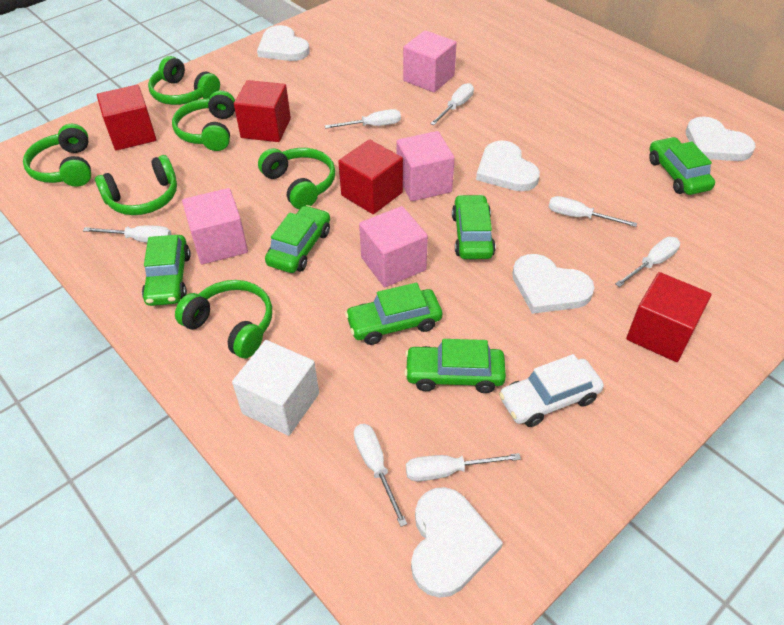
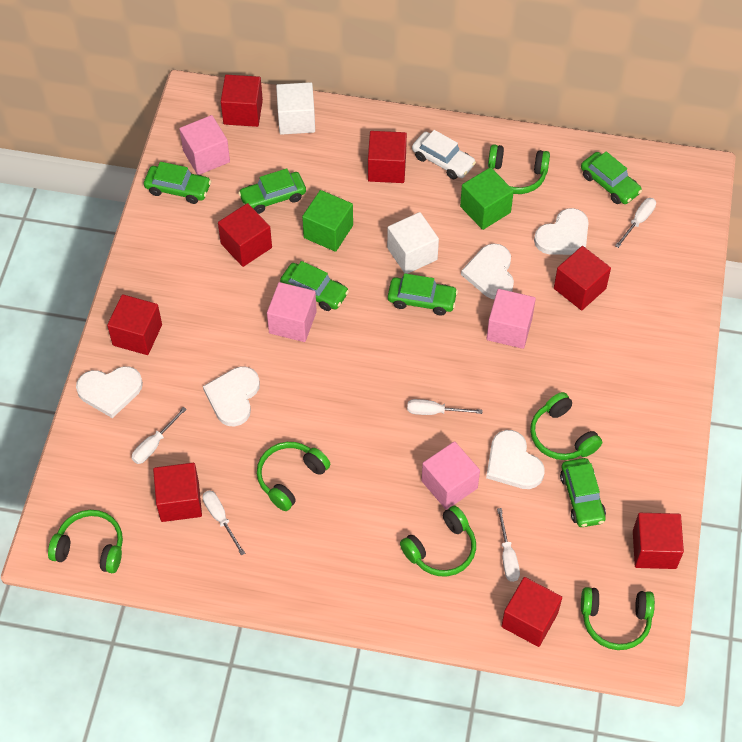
green cube: 0 -> 2
red cube: 4 -> 8
white cube: 1 -> 2
white screwdriver: 7 -> 5

